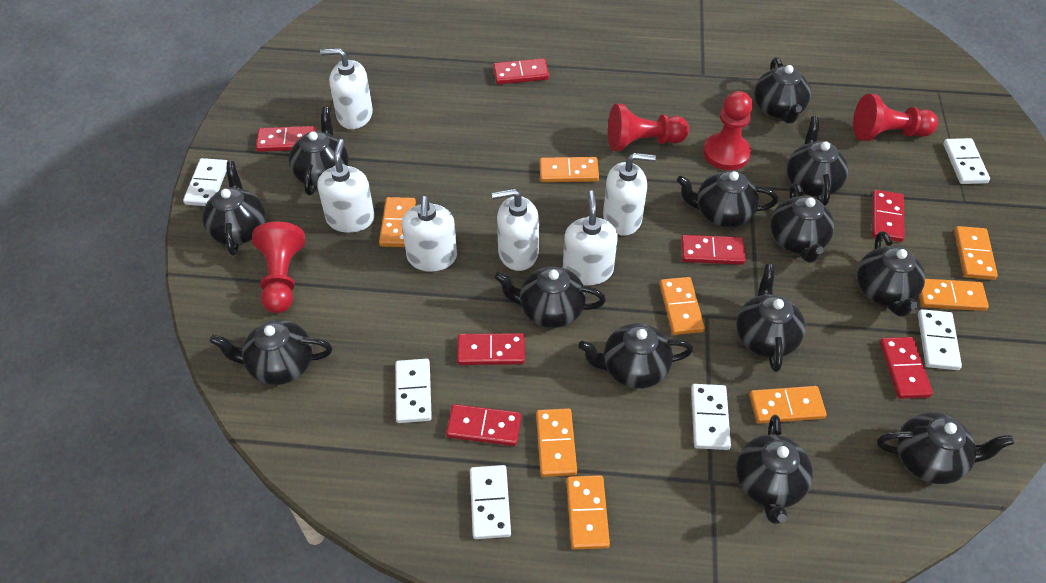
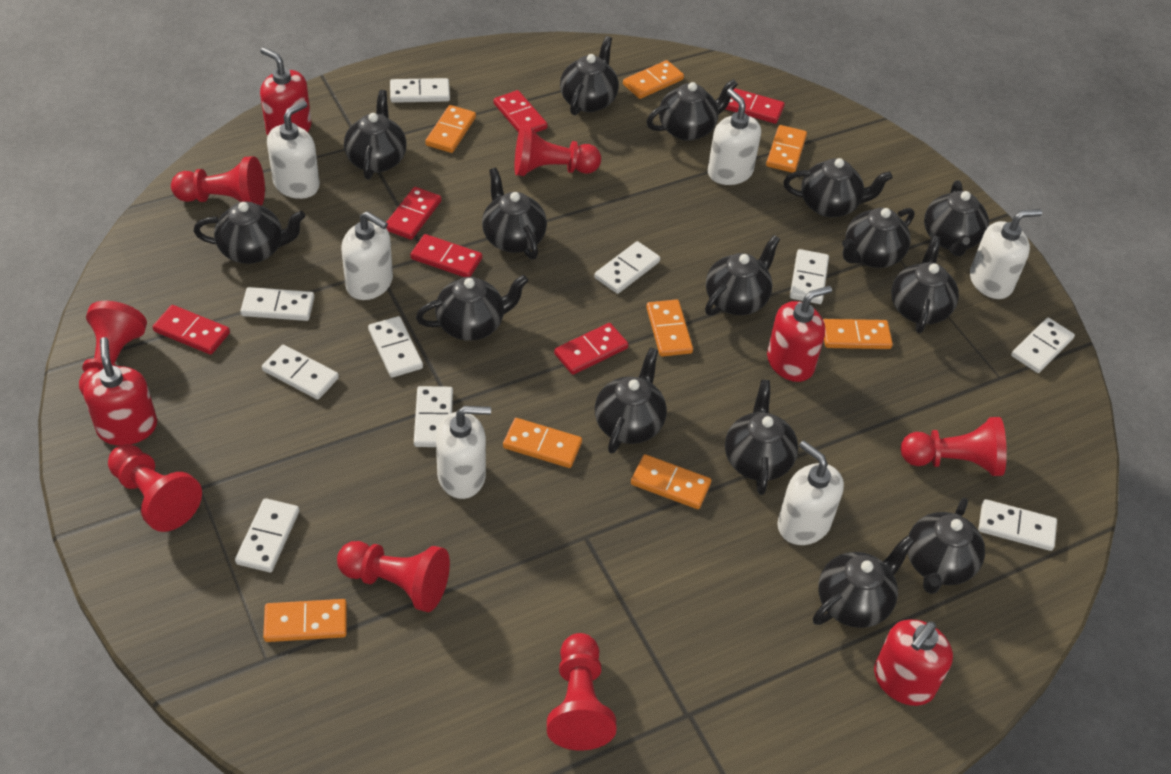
black teapot: 13 -> 15
red domino: 7 -> 6
red pawn: 4 -> 7
red soap dispenser: 0 -> 4
white domino: 6 -> 10

